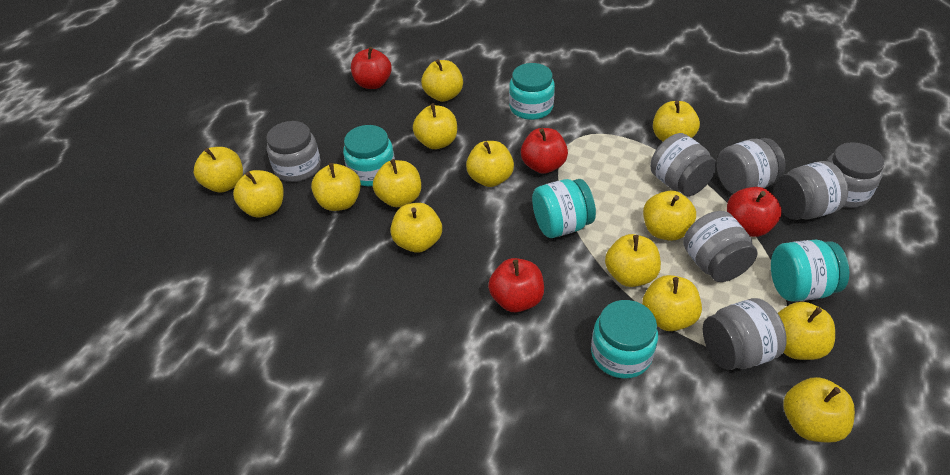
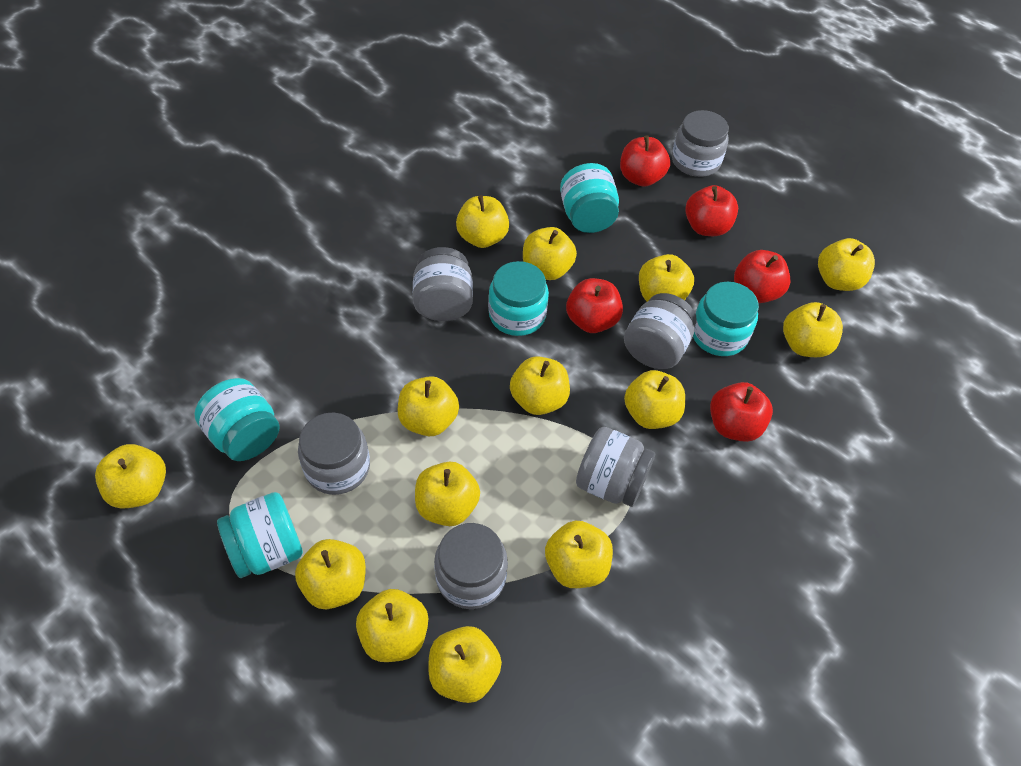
grey jar: 7 -> 6
red apple: 4 -> 5

